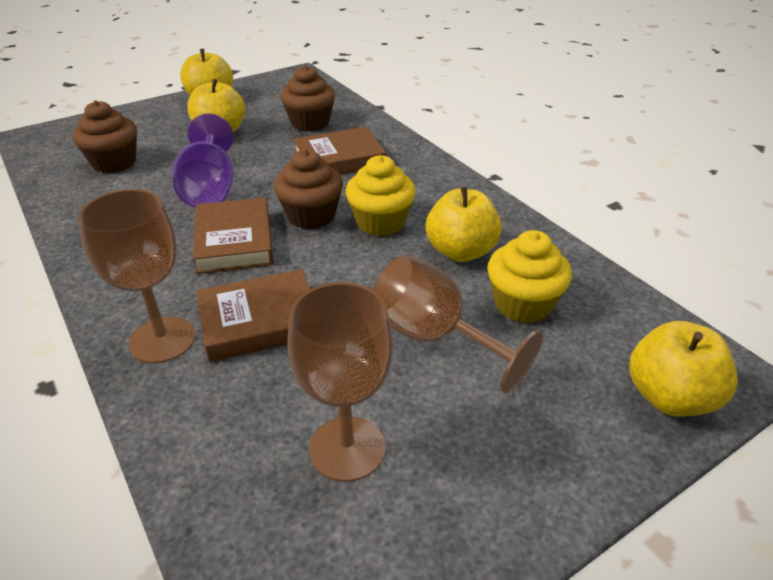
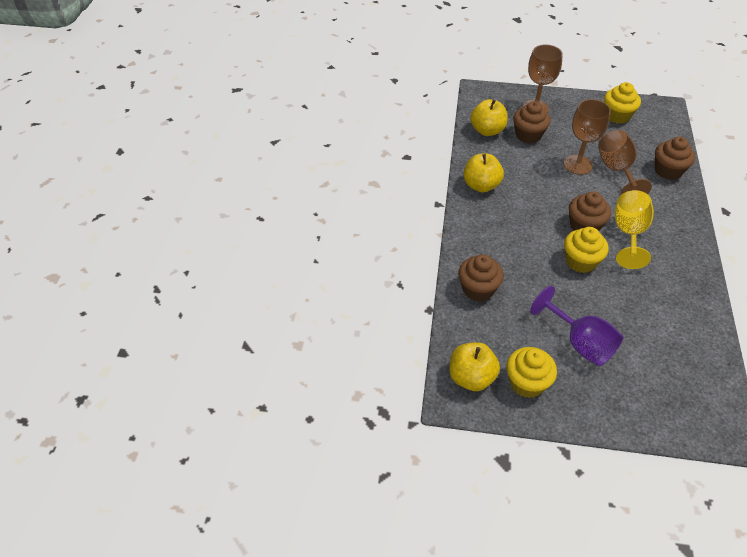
brown book: 3 -> 0
brown cupcake: 3 -> 4
yellow apple: 4 -> 3
yellow cupcake: 2 -> 3
yellow goblet: 0 -> 1

